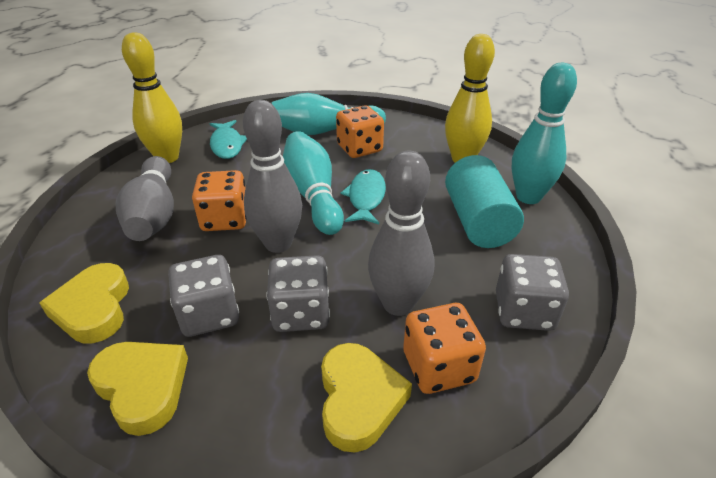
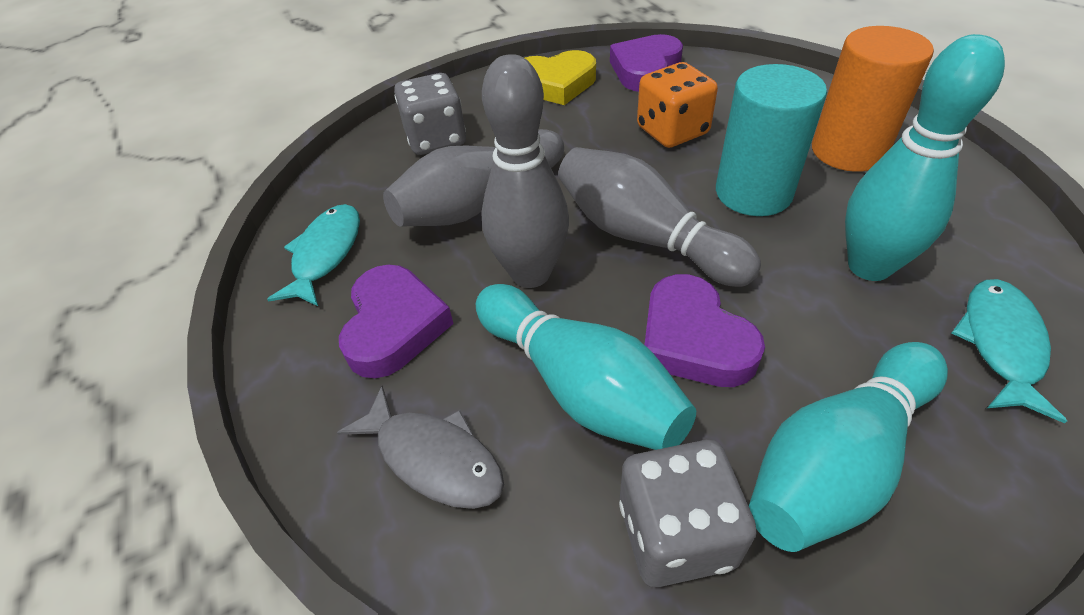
grey dice: 3 -> 2
grey fish: 0 -> 1
orange cylinder: 0 -> 1
orange dice: 3 -> 1
purple heart: 0 -> 3
yellow bowling pin: 2 -> 0
yellow heart: 3 -> 1

